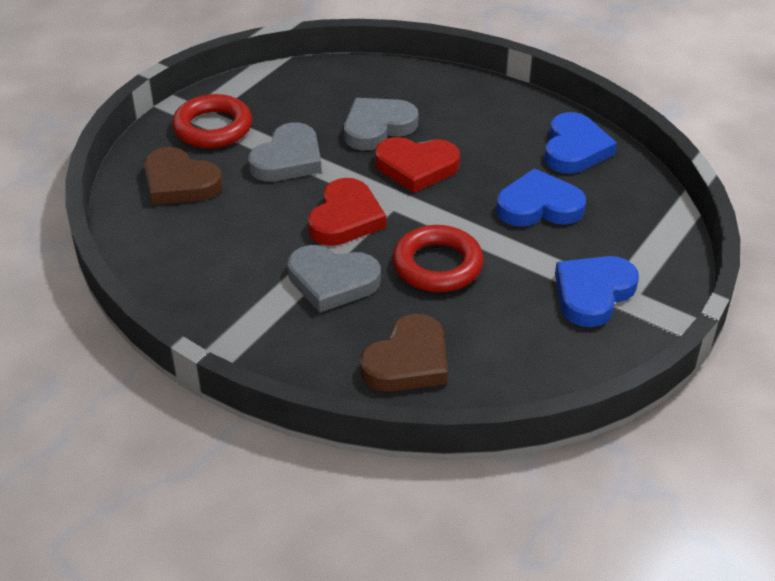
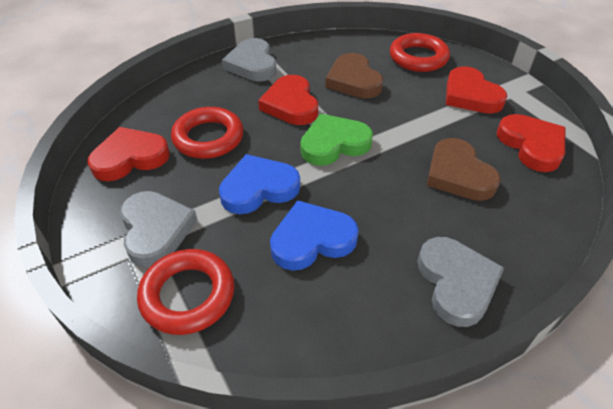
blue heart: 3 -> 2
green heart: 0 -> 1
red heart: 2 -> 4
red ring: 2 -> 3

